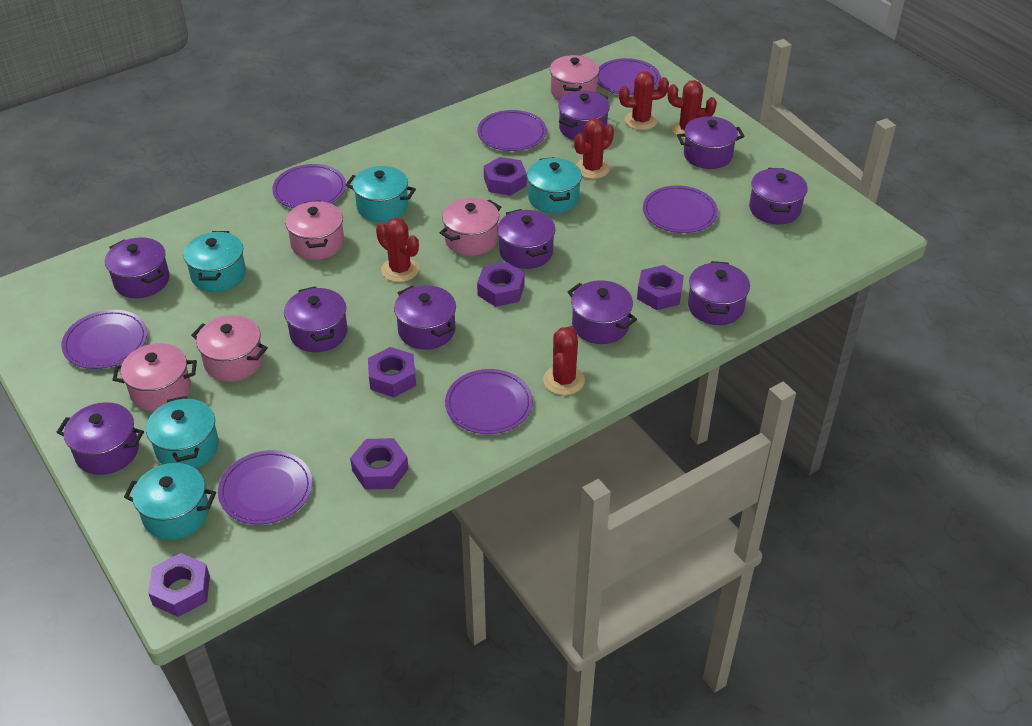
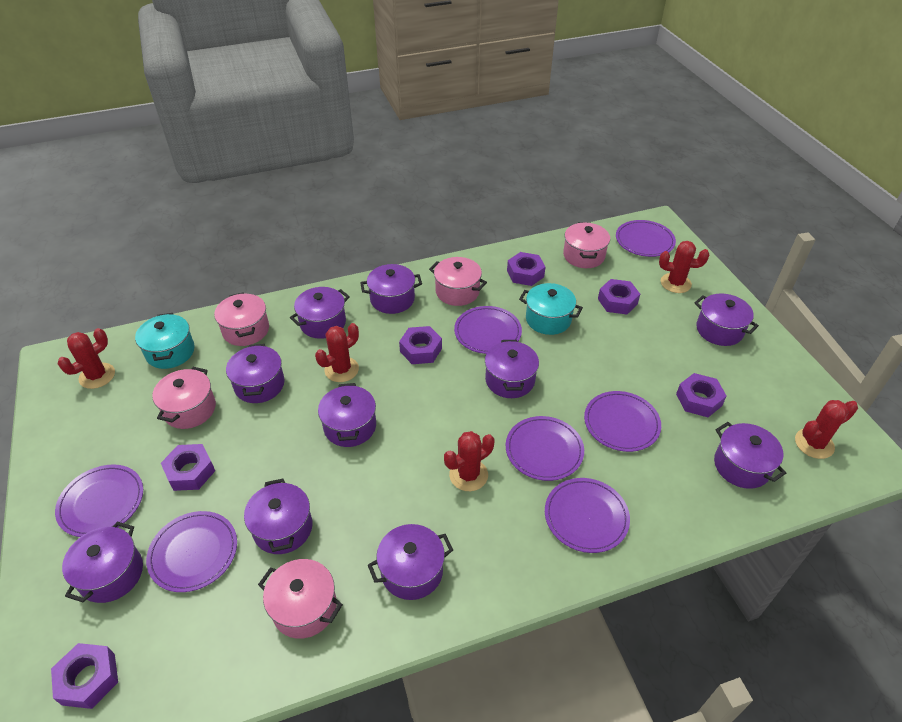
turquoise pot: 5 -> 2

